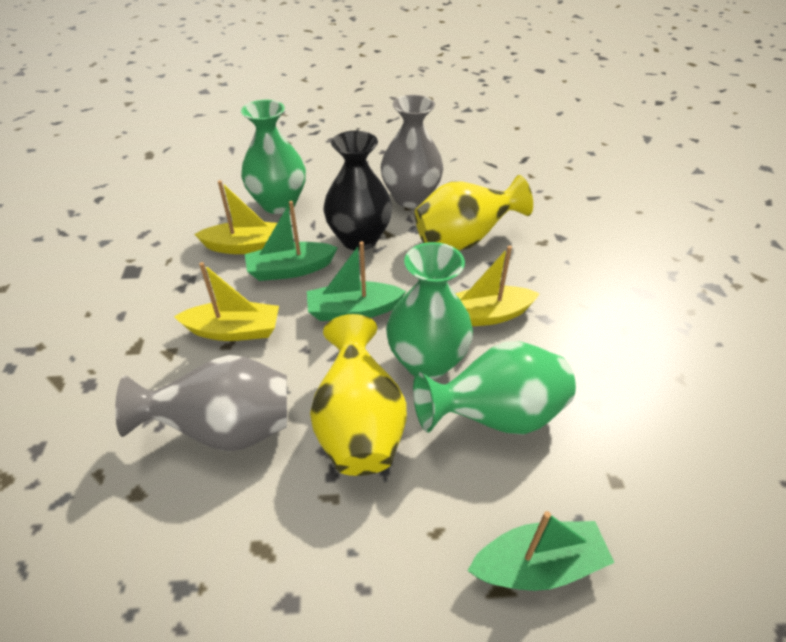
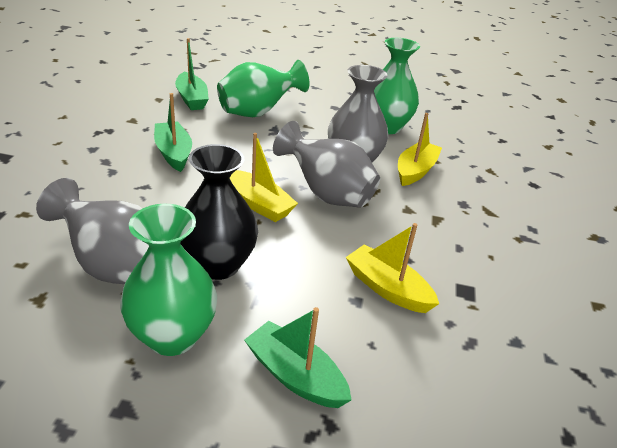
grey vase: 2 -> 3
yellow vase: 2 -> 0

